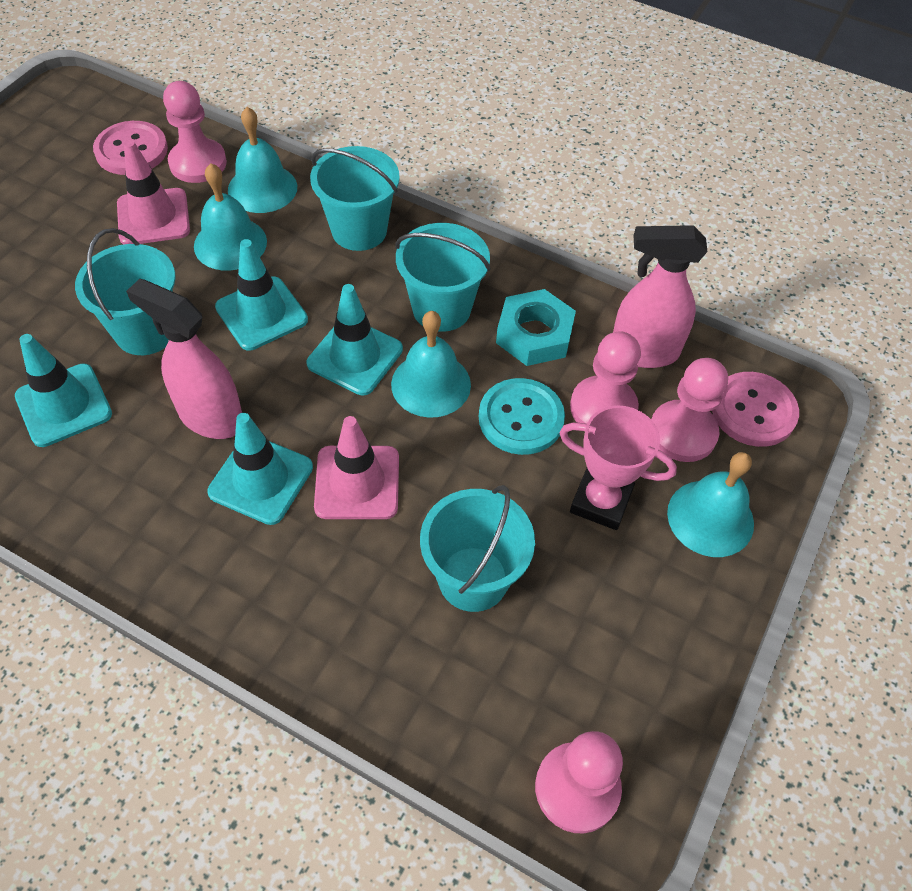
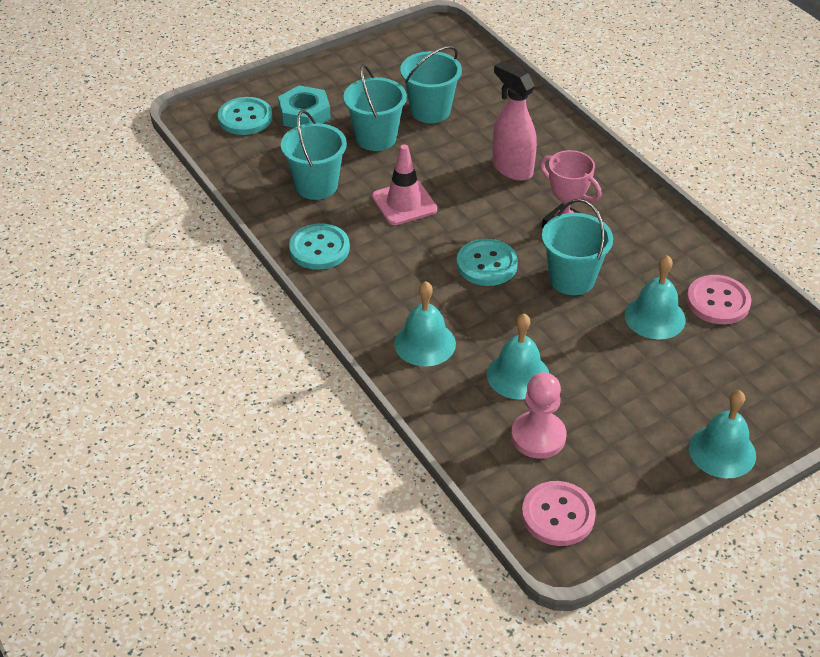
pink pawn: 4 -> 1
pink spray bottle: 2 -> 1
pink traffic cone: 2 -> 1
turquoise button: 1 -> 3
turquoise traffic cone: 4 -> 0

